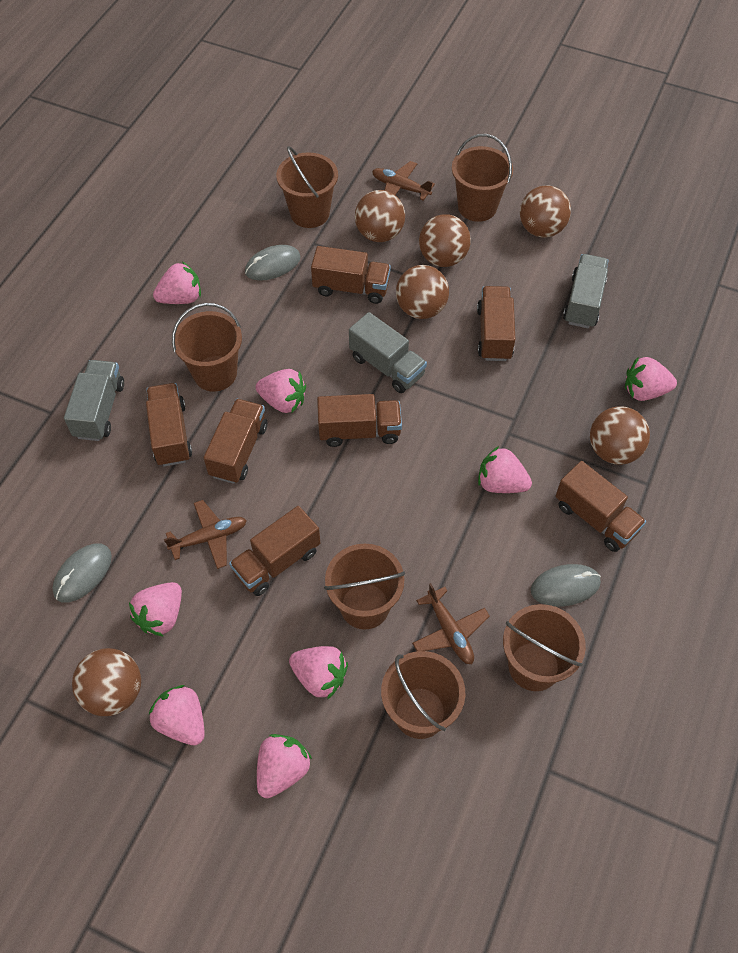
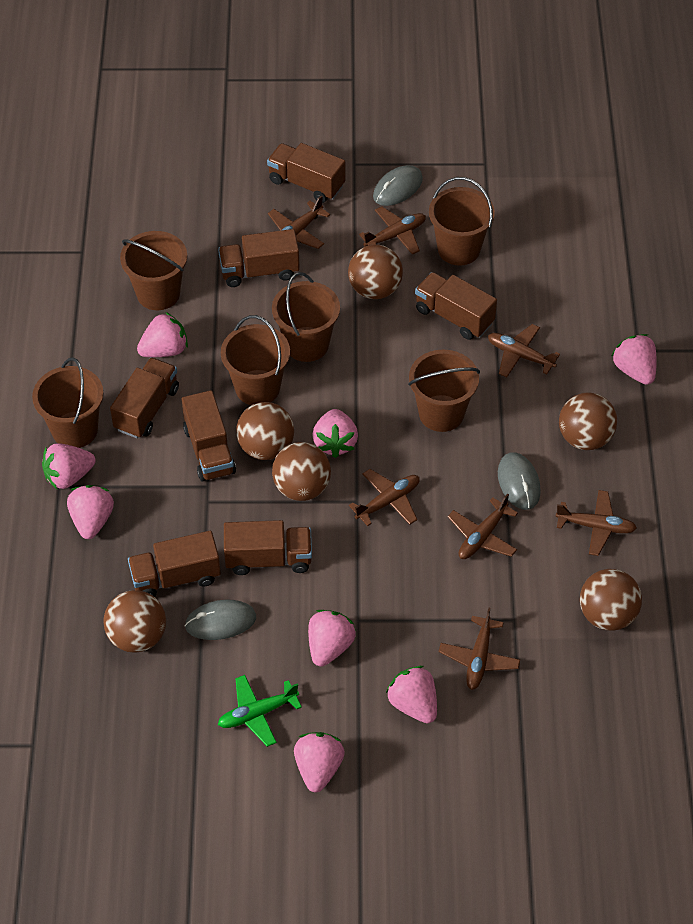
brown plane: 3 -> 7
green plane: 0 -> 1
grey truck: 3 -> 0

